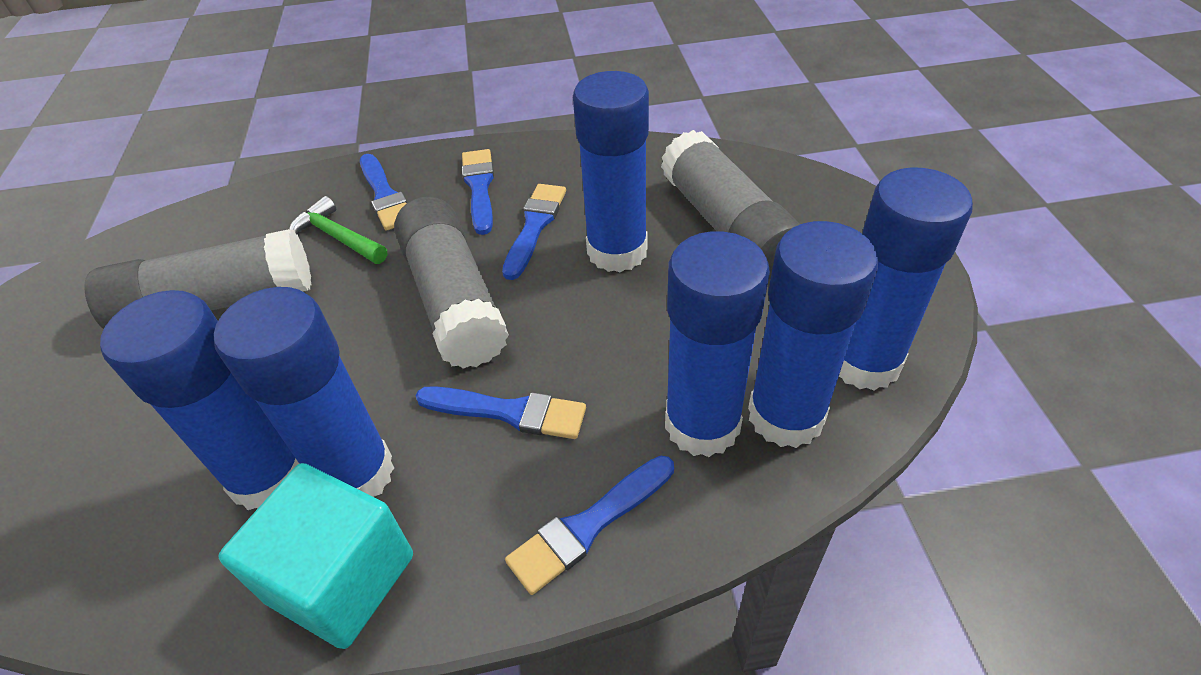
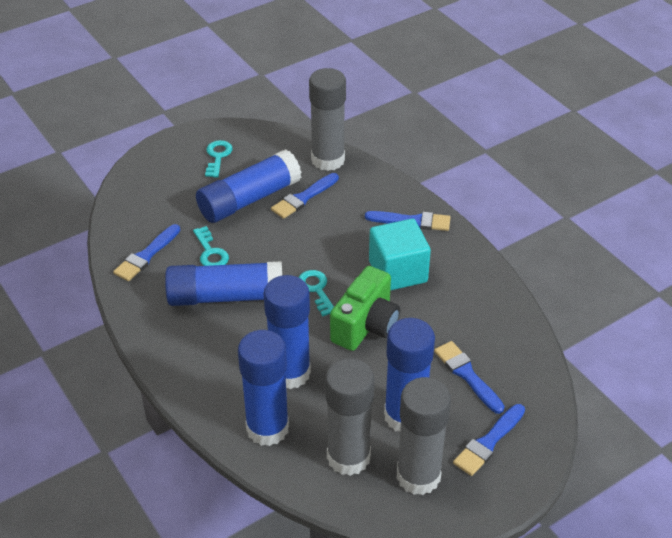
blue glue stick: 6 -> 5
green camera: 0 -> 1
green hammer: 1 -> 0
turquoise key: 0 -> 3

